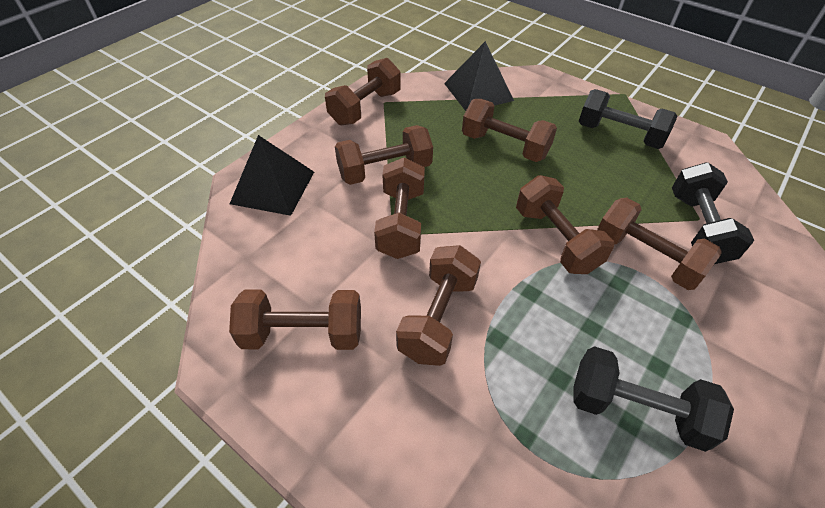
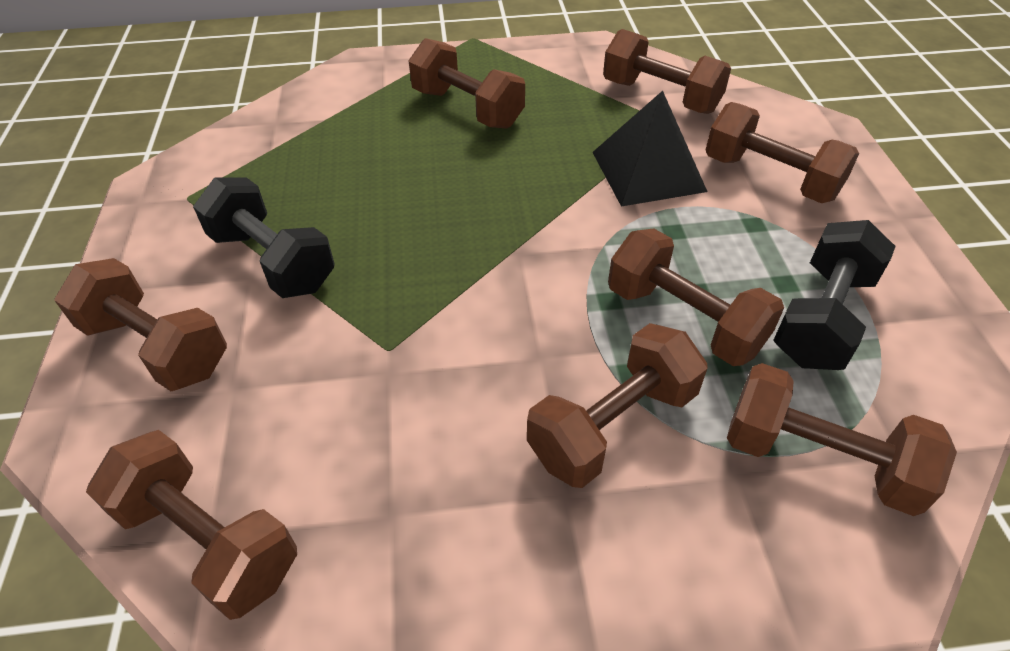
black dumbbell: 3 -> 2
black pyramid: 2 -> 1

